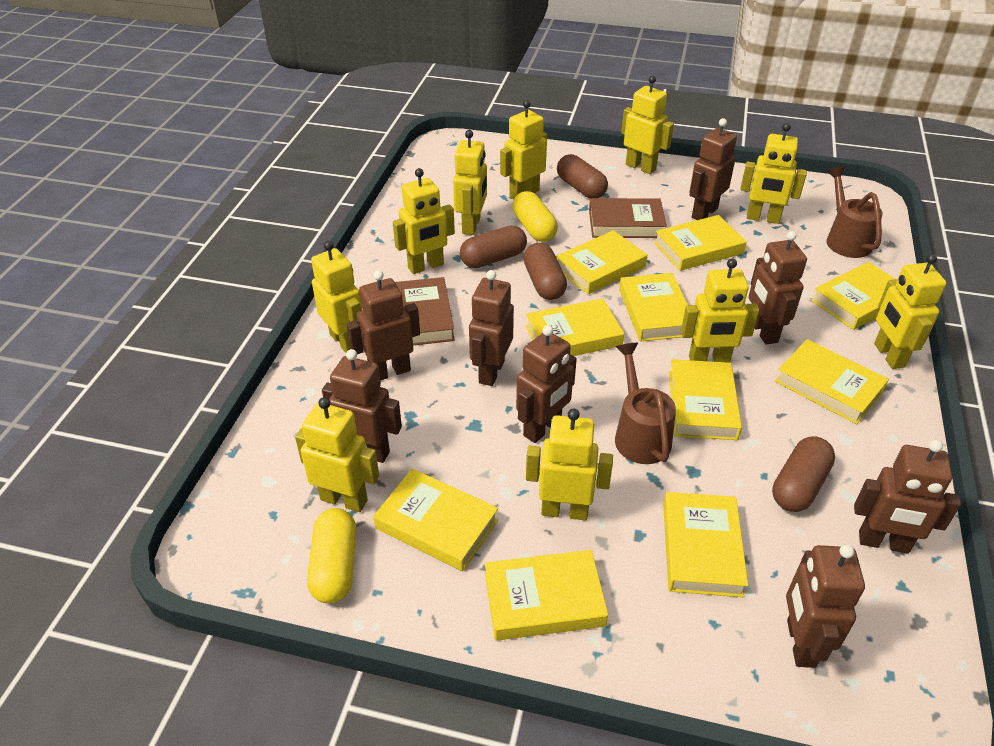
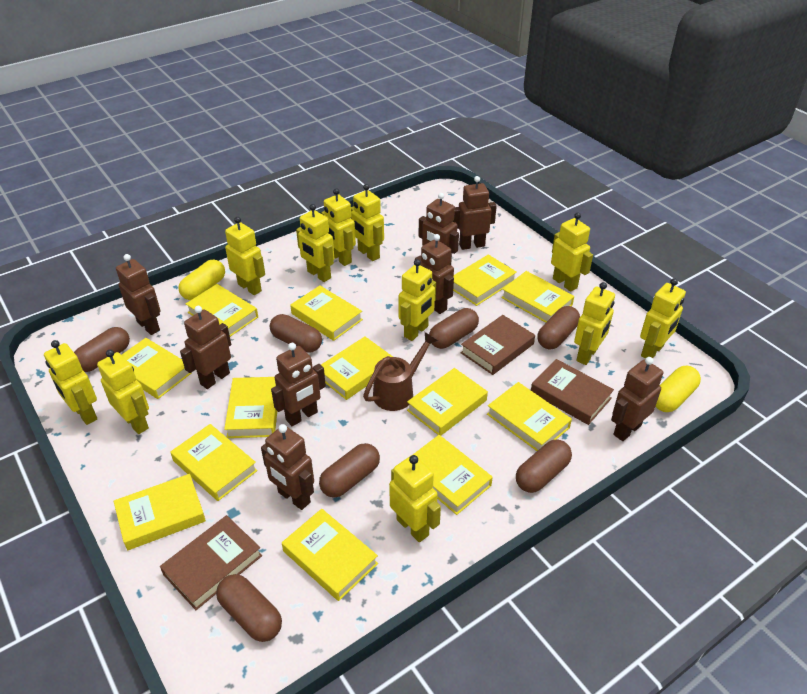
brown book: 2 -> 3
brown capsule: 4 -> 7
brown watering can: 2 -> 1
yellow book: 10 -> 13
yellow robot: 10 -> 11

